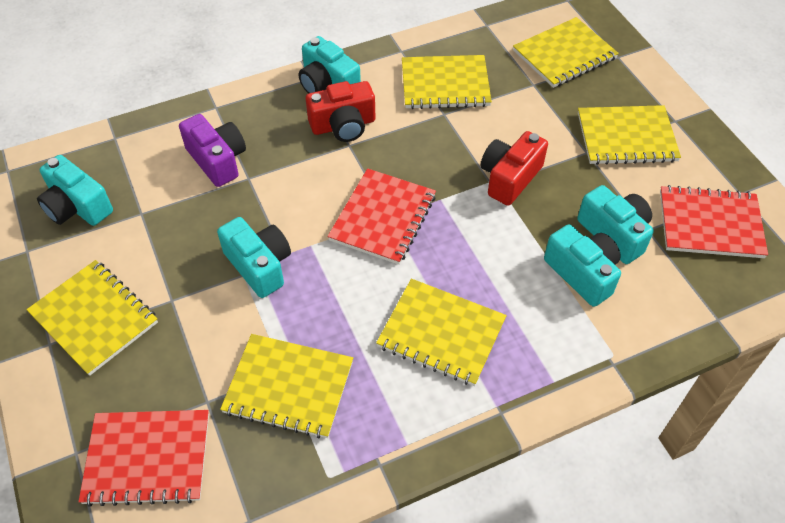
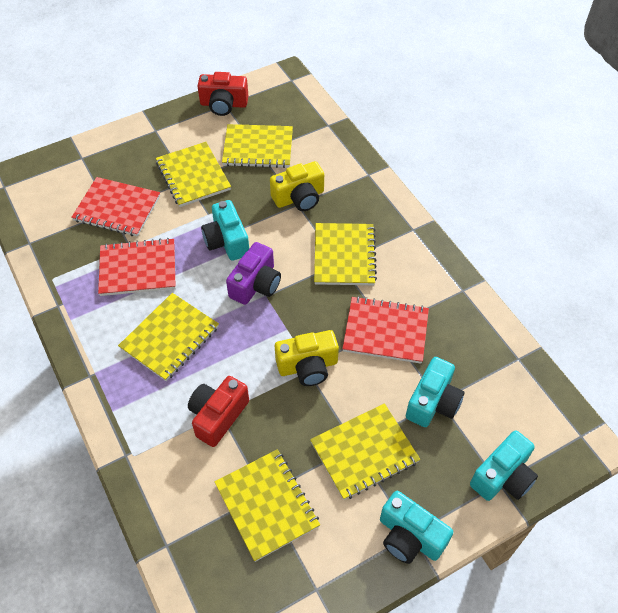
turquoise camera: 5 -> 4
yellow camera: 0 -> 2

